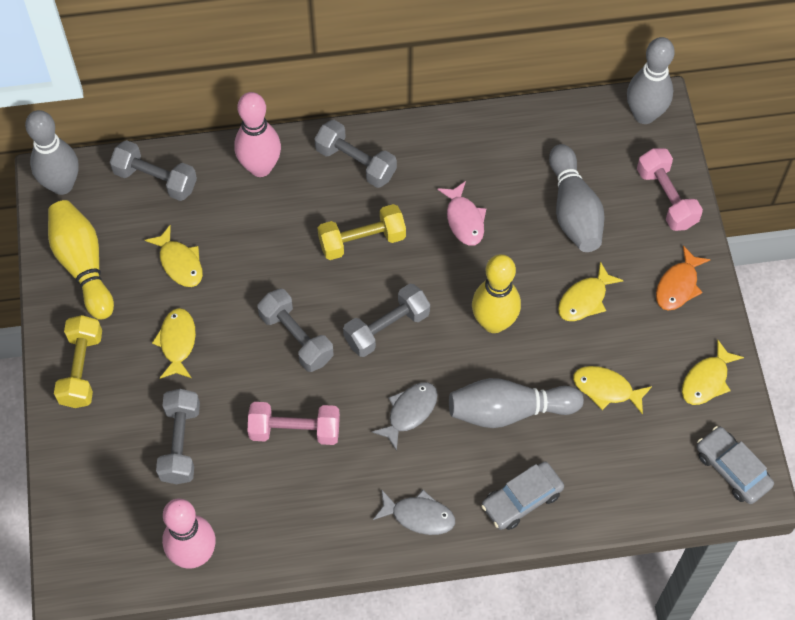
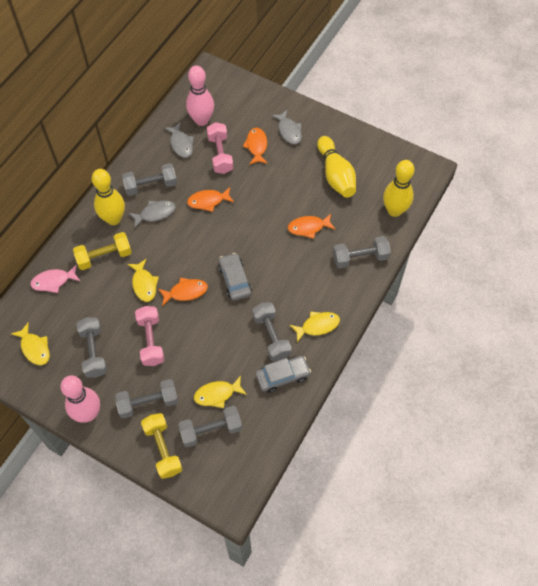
grey bowling pin: 4 -> 0
grey dumbbell: 5 -> 6
grey fish: 2 -> 3
orange fish: 1 -> 4
yellow bowling pin: 2 -> 3
yellow fish: 5 -> 4

